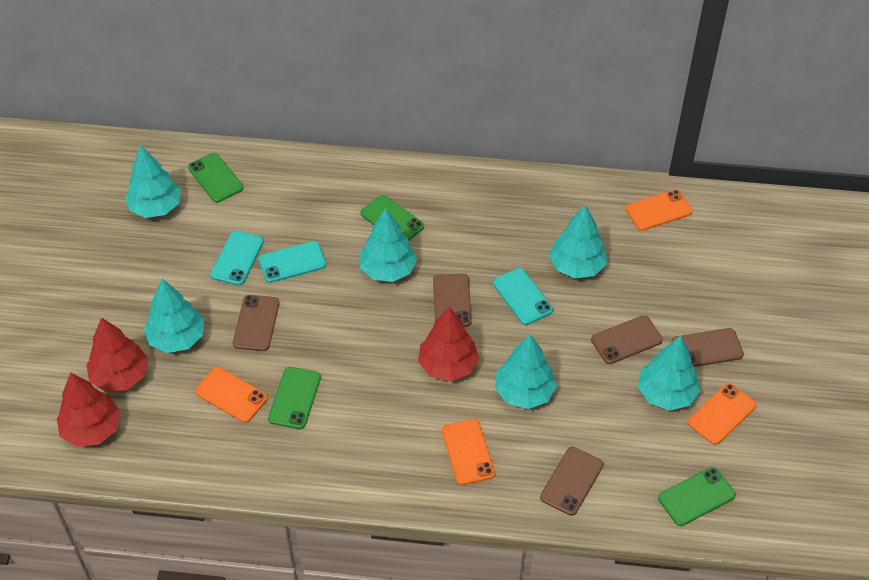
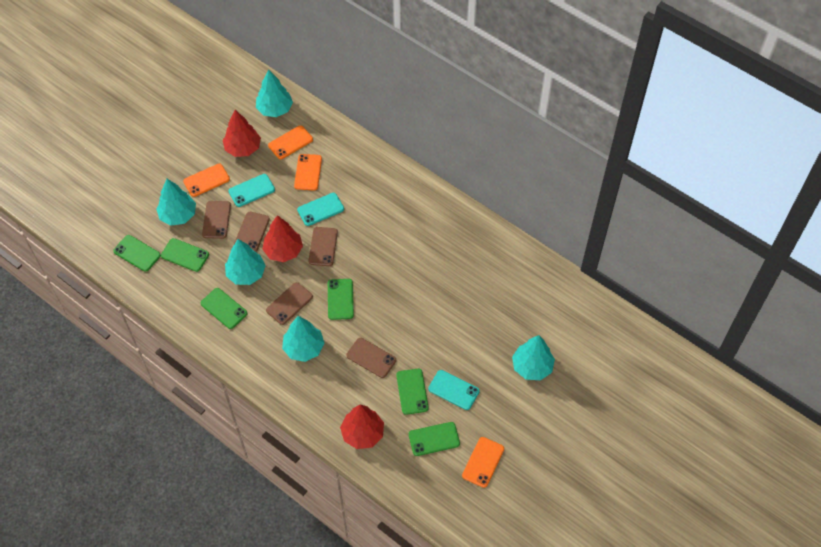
green phone: 4 -> 6
turquoise tree: 6 -> 5

